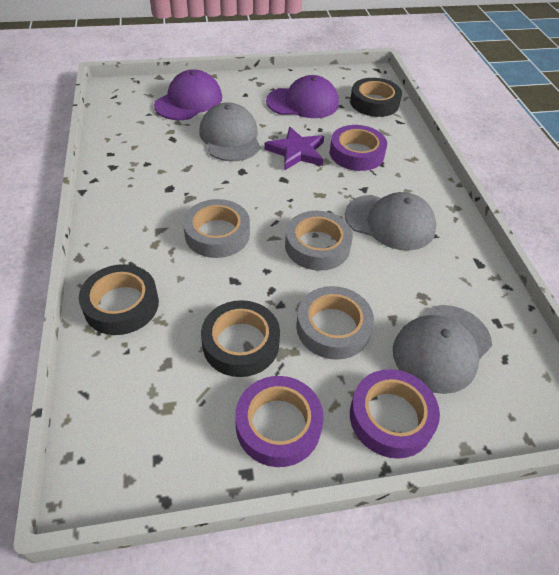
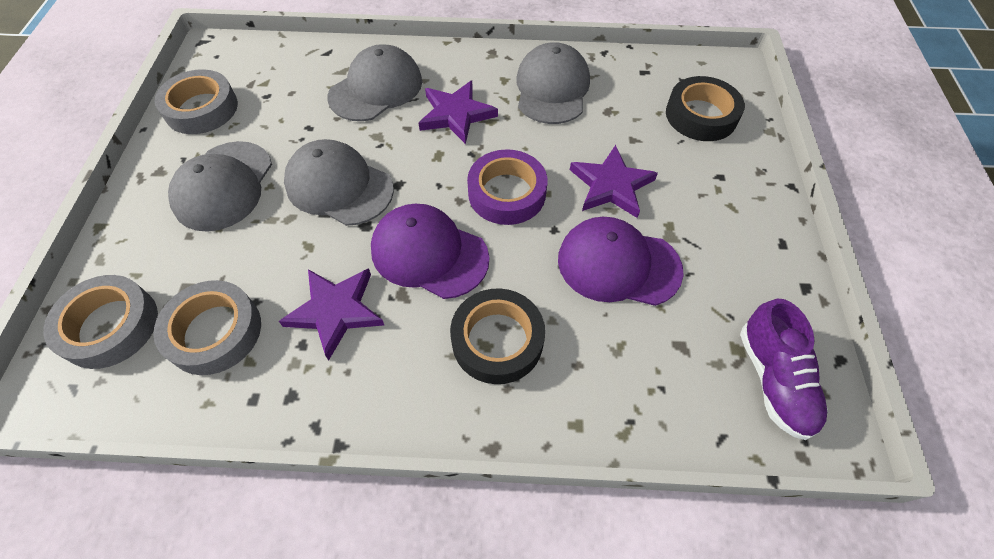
black tape: 3 -> 2
grey cap: 3 -> 4
purple shoe: 0 -> 1
purple star: 1 -> 3
purple tape: 3 -> 1

